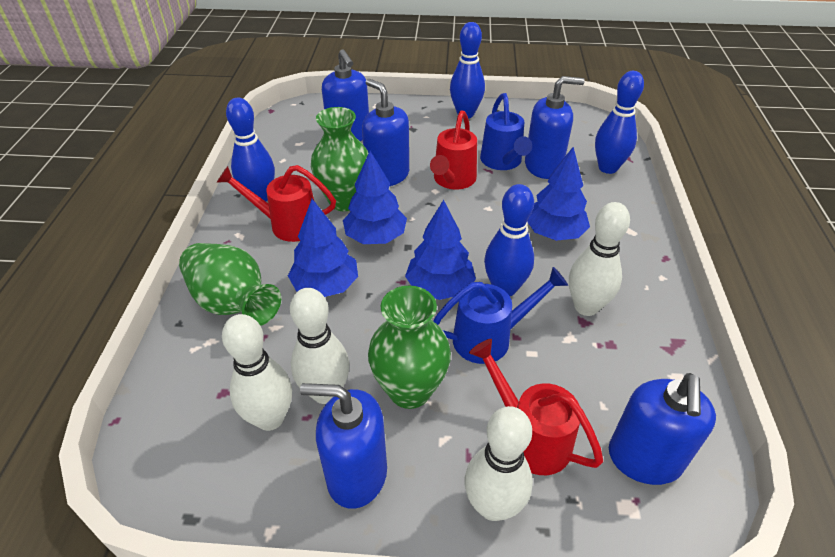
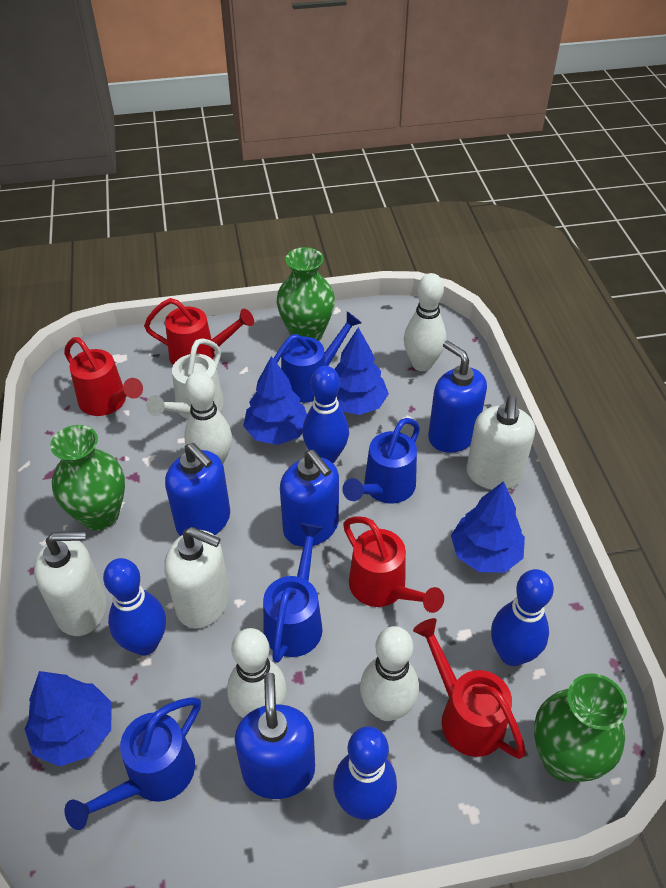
blue soap dispenser: 5 -> 4
blue watering can: 2 -> 4
red watering can: 3 -> 4
white soap dispenser: 0 -> 3
white watering can: 0 -> 1

